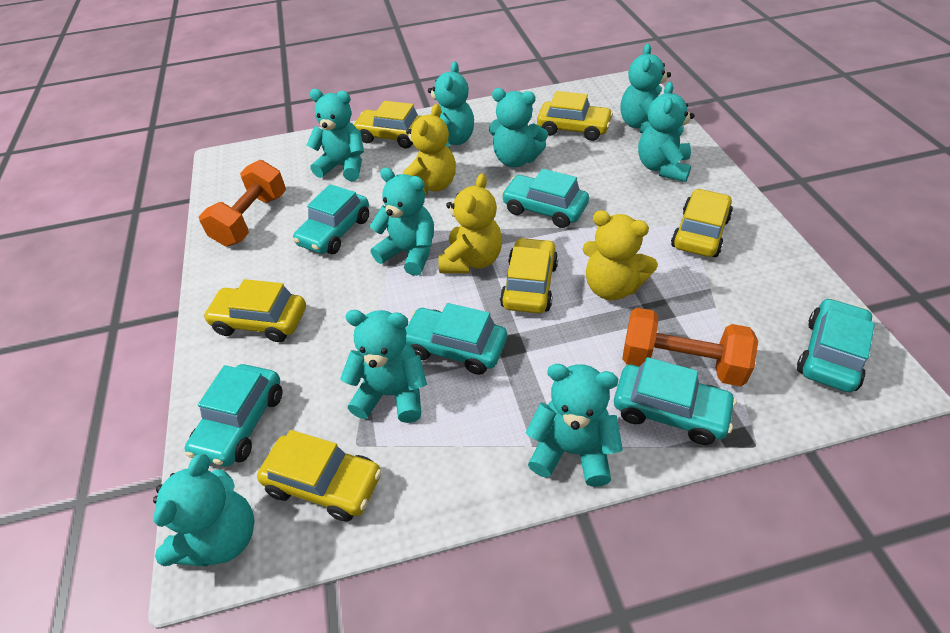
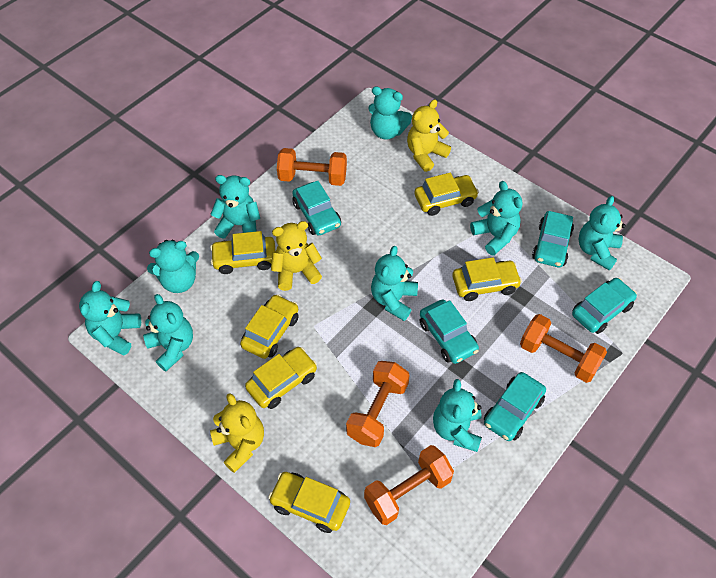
orange dumbbell: 2 -> 4
turquoise car: 6 -> 5

